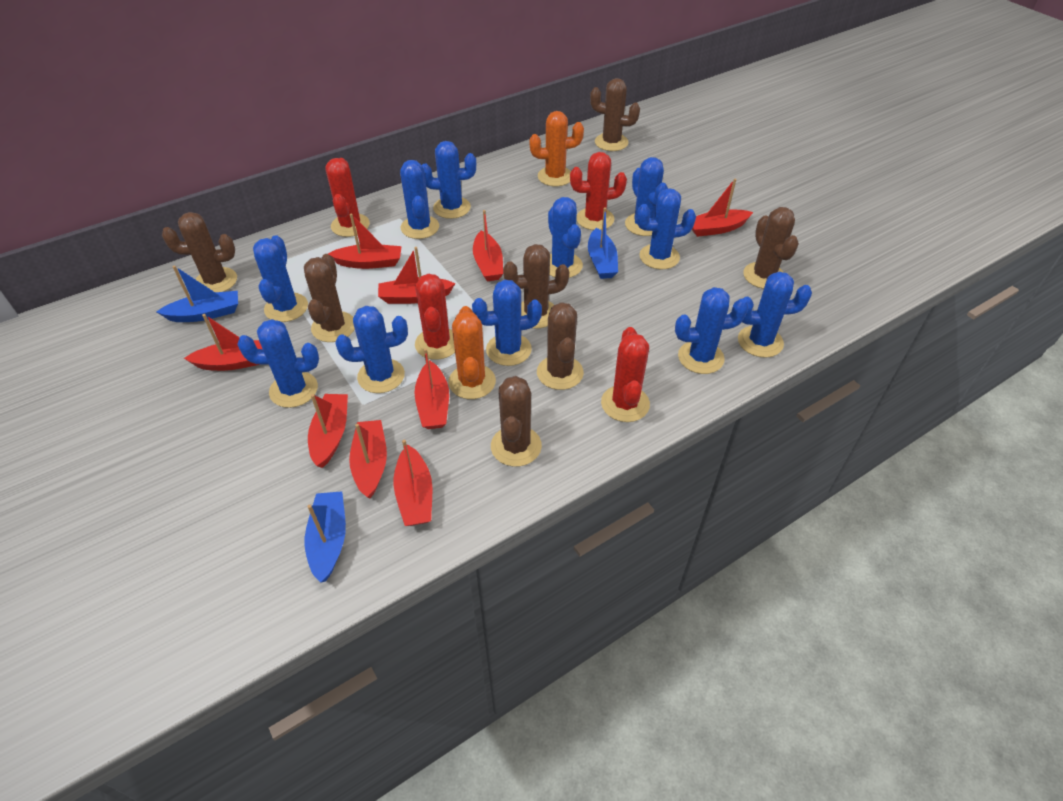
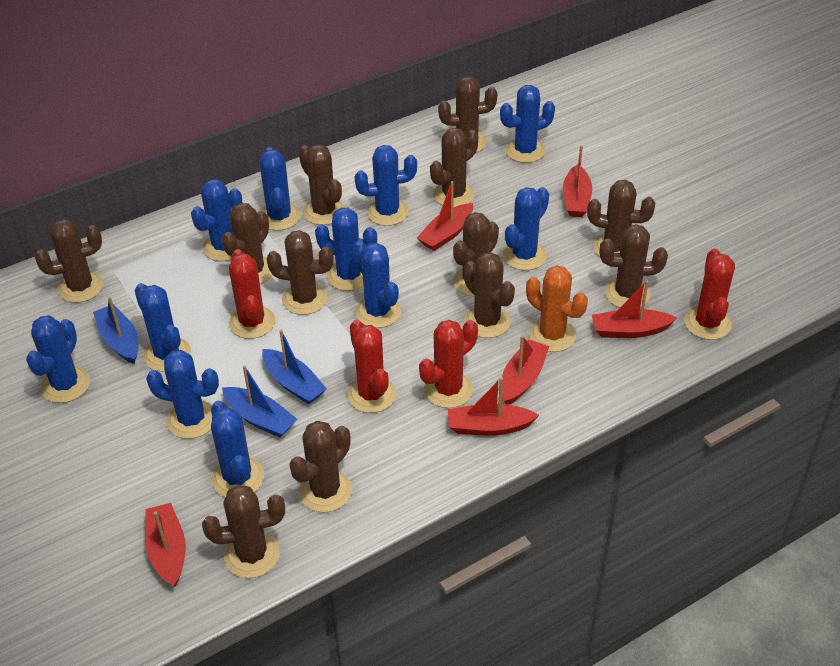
brown cactus: 7 -> 12
orange cactus: 2 -> 1
red boat: 9 -> 6

